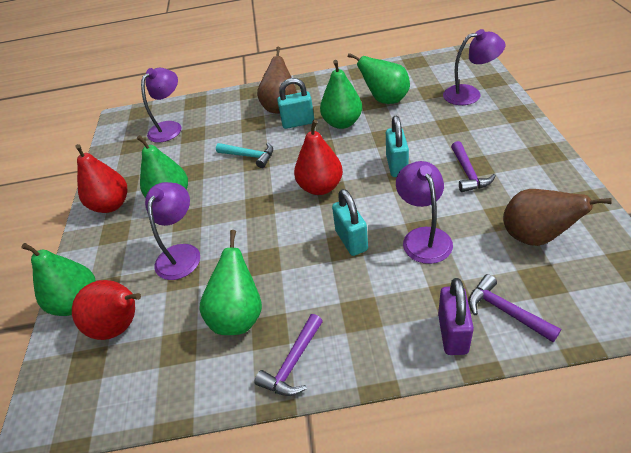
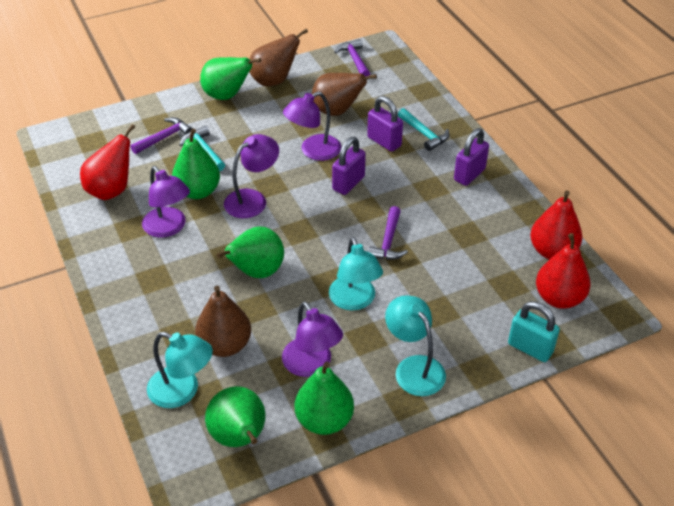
brown pear: 2 -> 3
purple padlock: 1 -> 3
turquoise hammer: 1 -> 2
turquoise lamp: 0 -> 3
turquoise padlock: 3 -> 1

